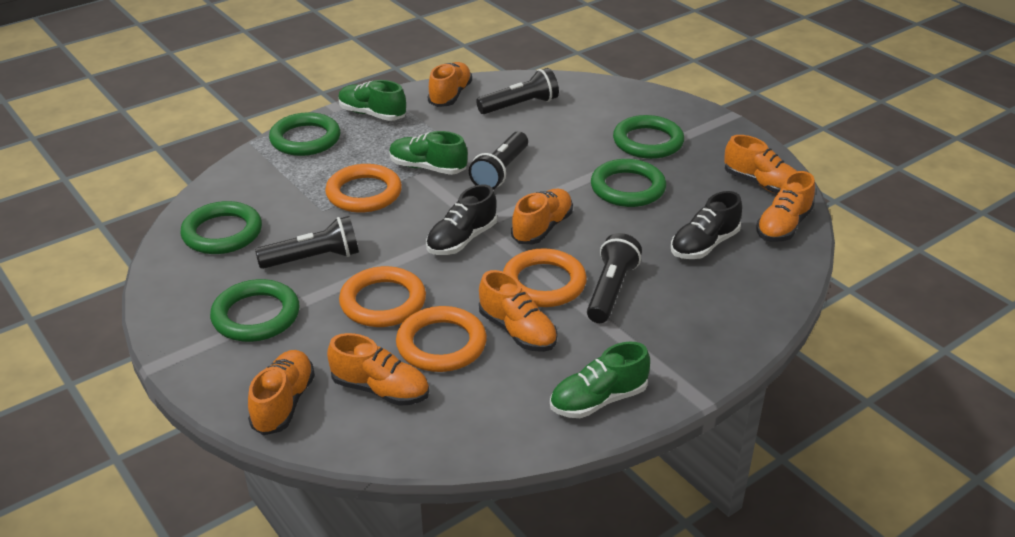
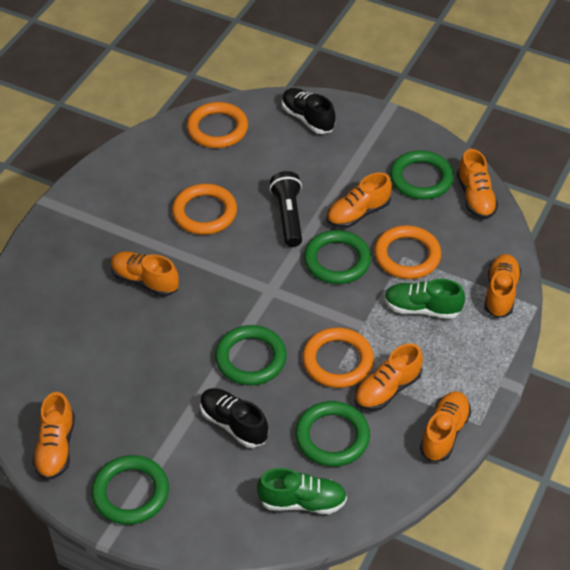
black flashlight: 4 -> 1
green shoe: 3 -> 2

